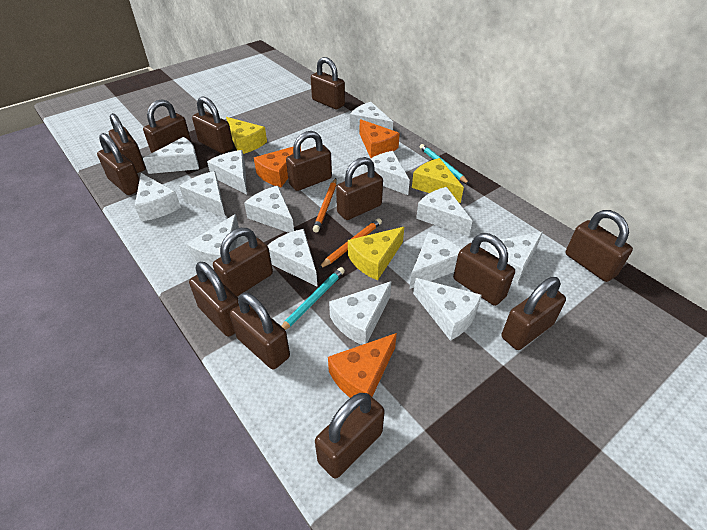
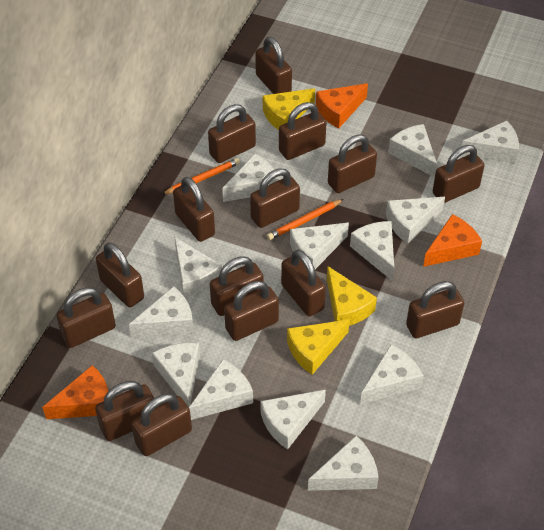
brown padlock: 14 -> 15
turquoise pencil: 2 -> 0
white cheese: 14 -> 13

